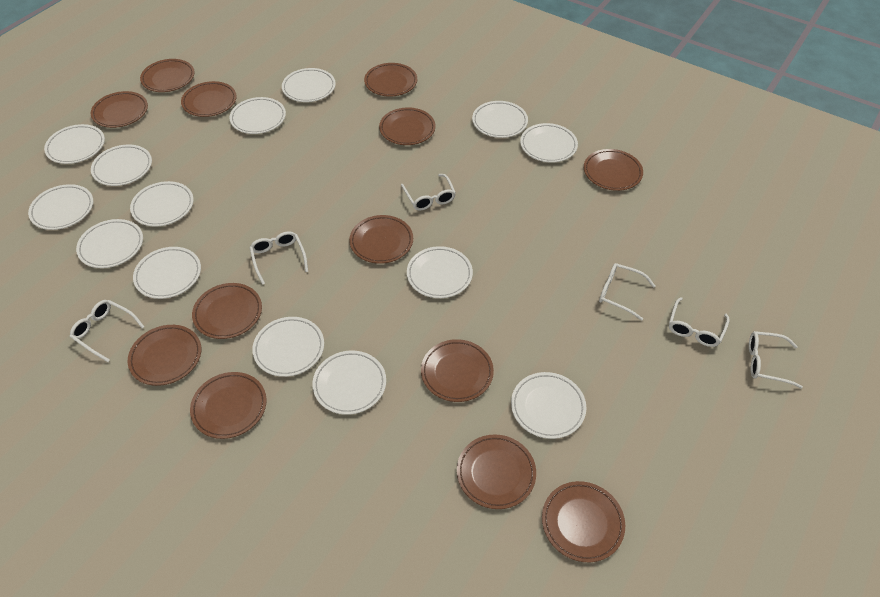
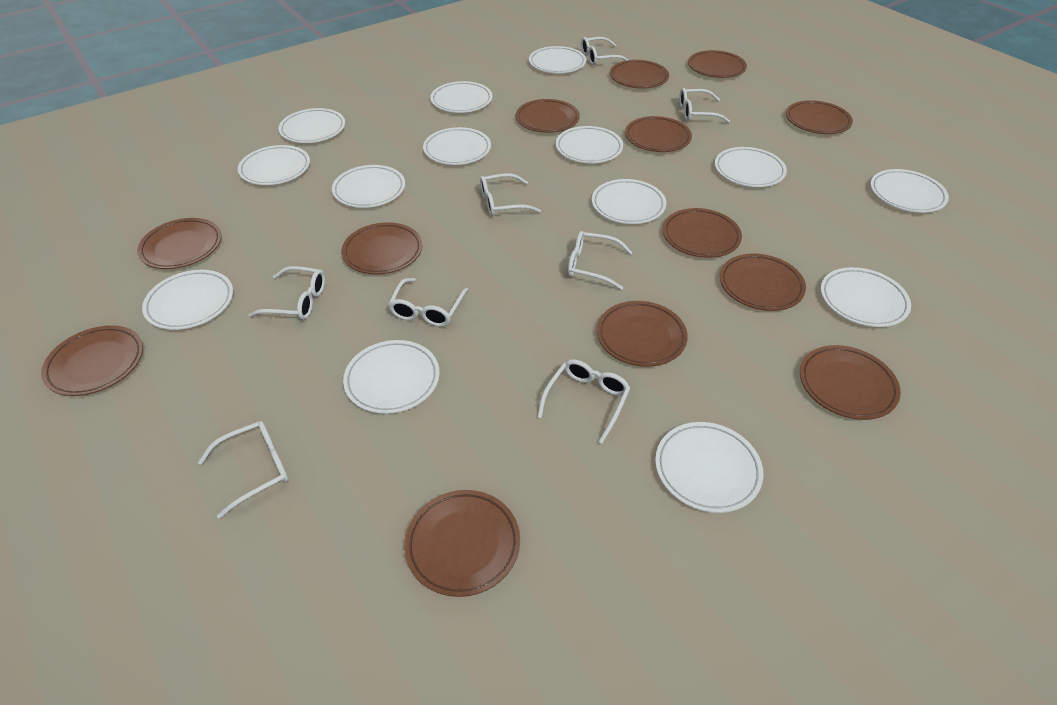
white glasses: 6 -> 8

